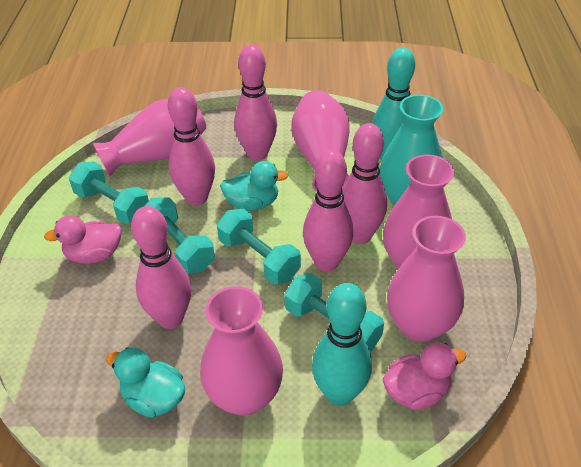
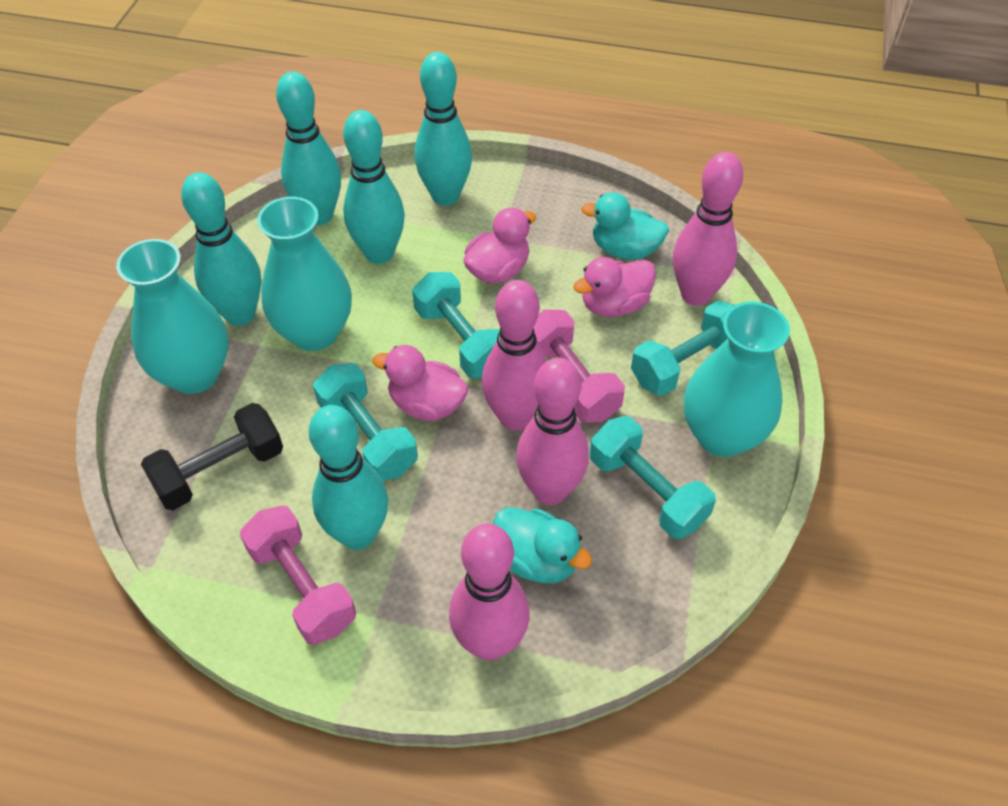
black dumbbell: 0 -> 1
pink bowling pin: 5 -> 4
pink duck: 2 -> 3
pink dumbbell: 0 -> 2
pink vase: 5 -> 0
turquoise bowling pin: 2 -> 5
turquoise vase: 1 -> 3

